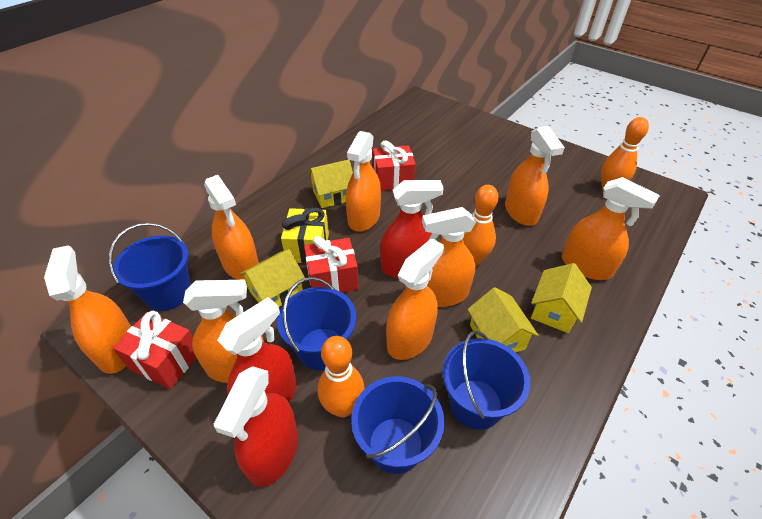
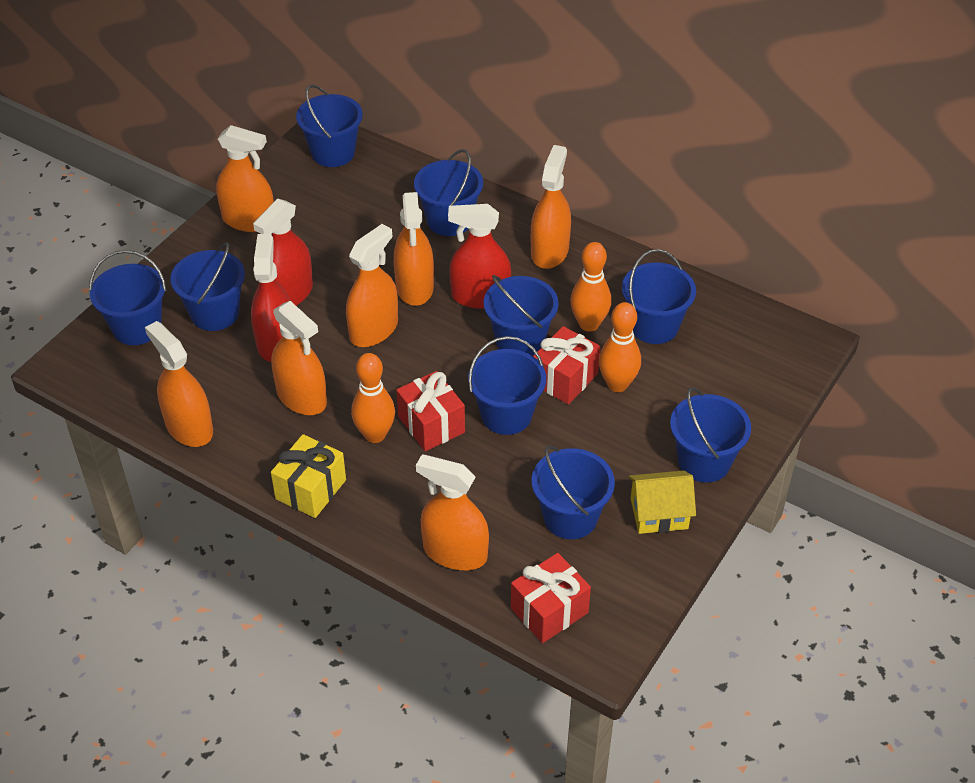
blue bucket: 4 -> 9
orange spray bottle: 8 -> 7
yellow house: 4 -> 1

